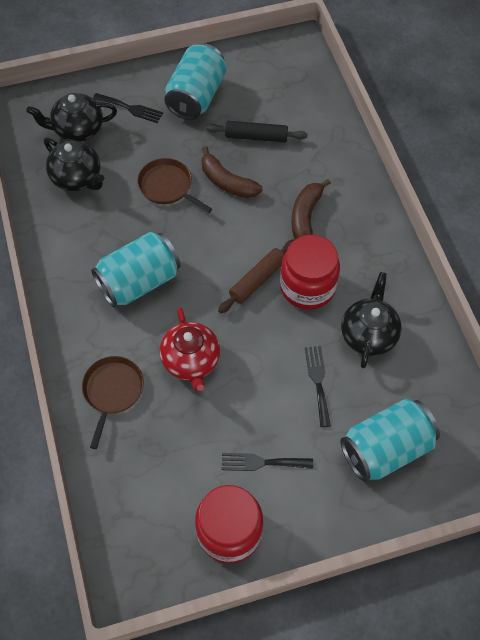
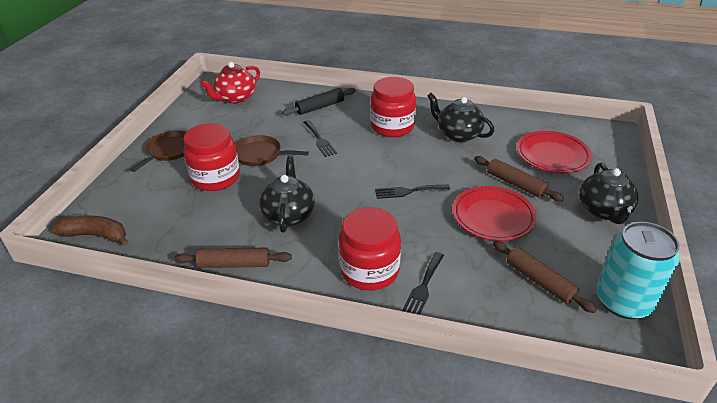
brown banana: 2 -> 1
brown rolling pin: 1 -> 3
red jar: 2 -> 3
red plate: 0 -> 2
turquoise can: 3 -> 1

